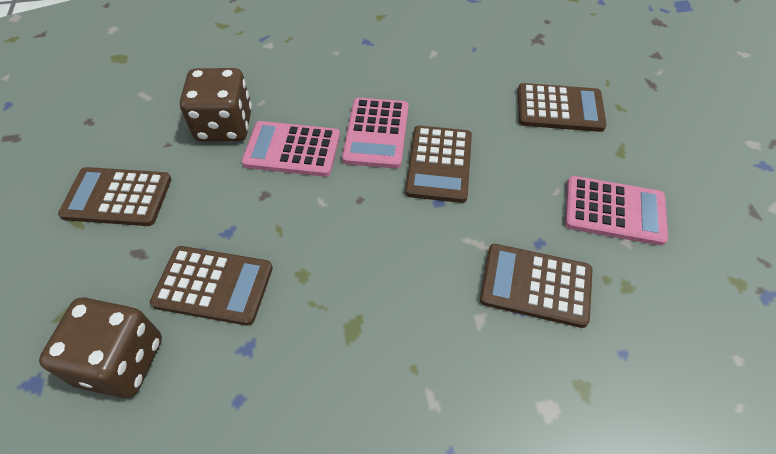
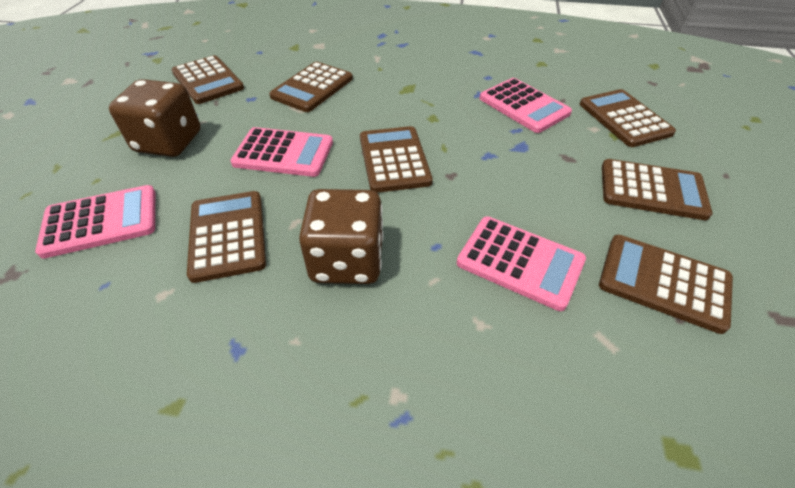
brown calculator: 5 -> 7
pink calculator: 3 -> 4

